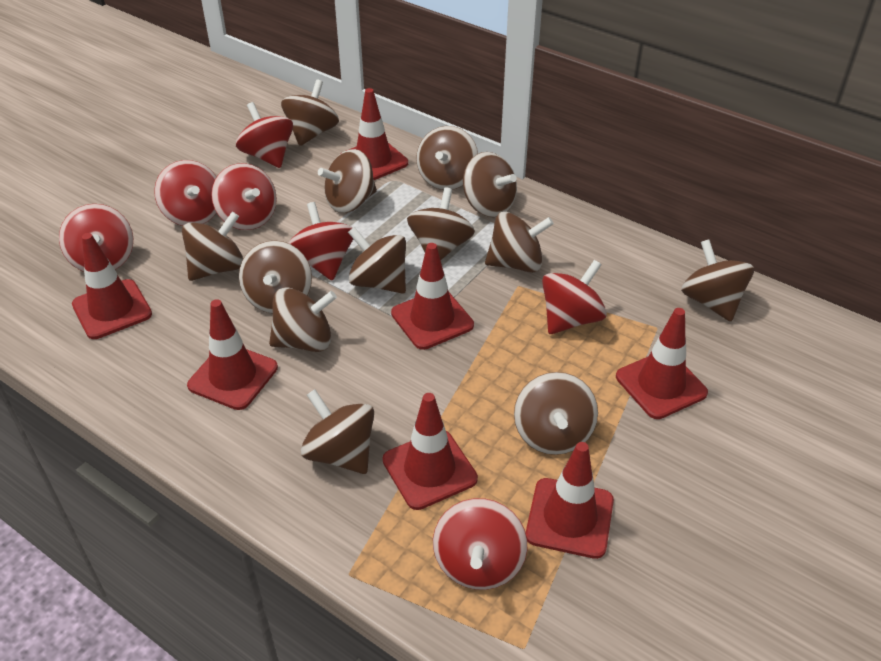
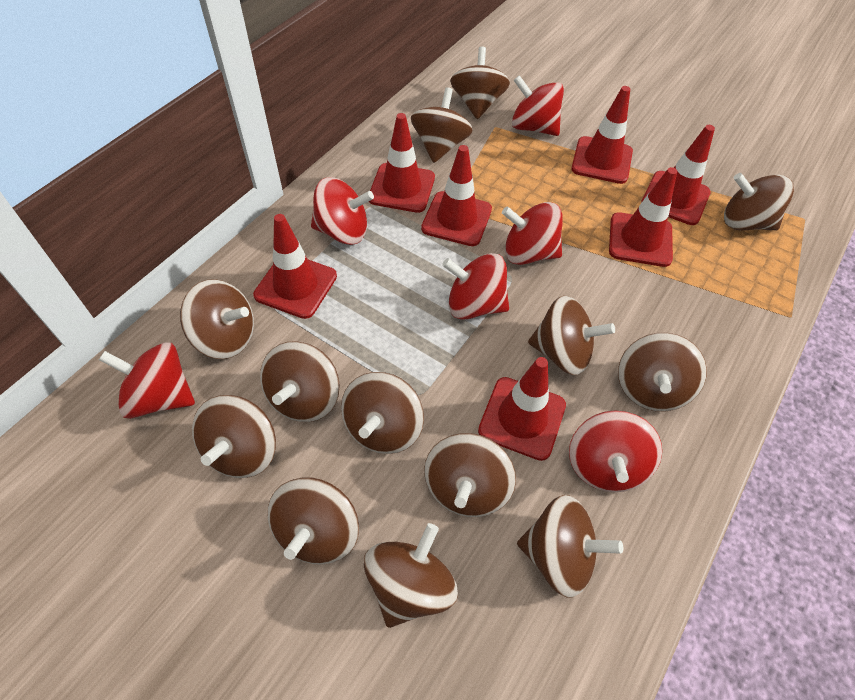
red spinning top: 7 -> 6

